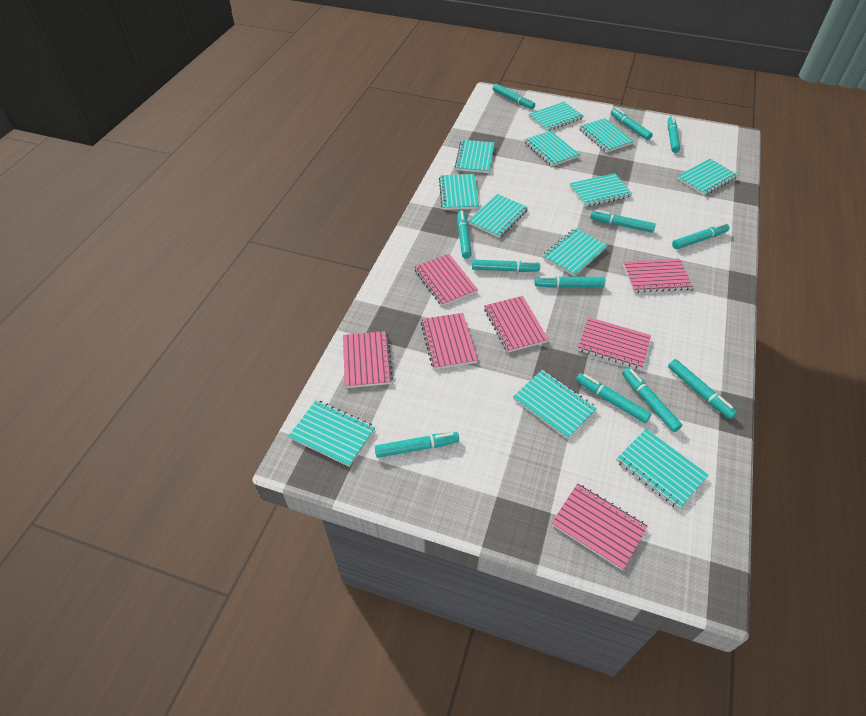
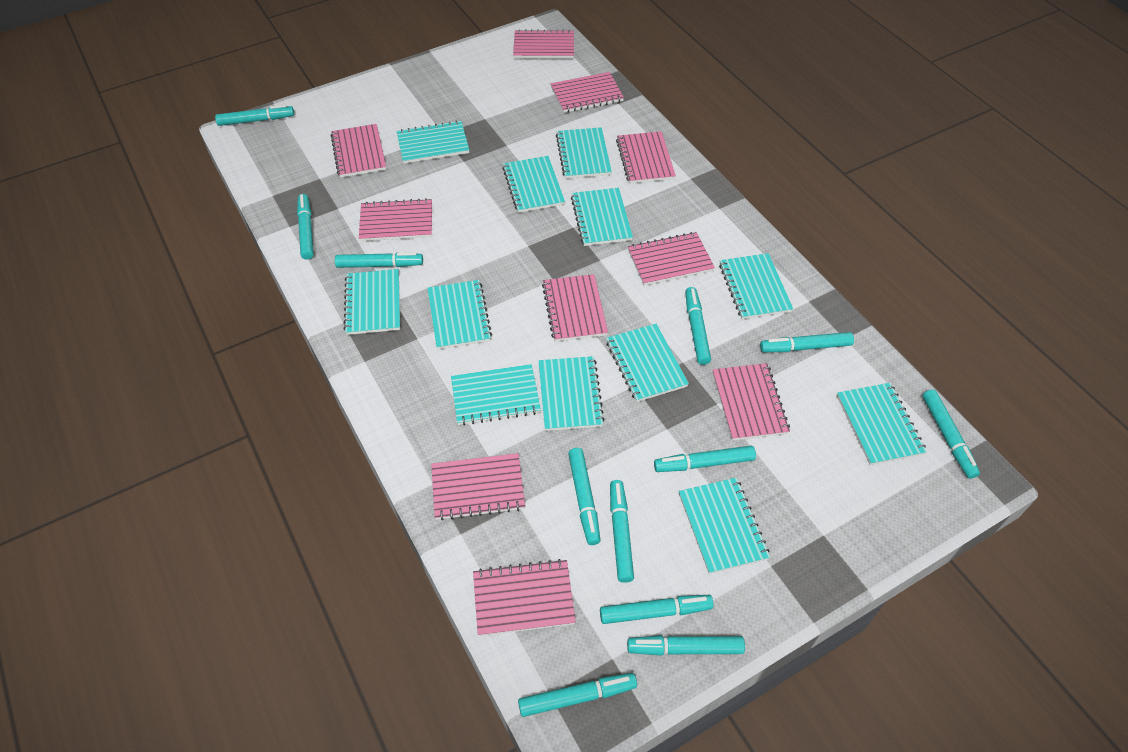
pink notebook: 7 -> 10

